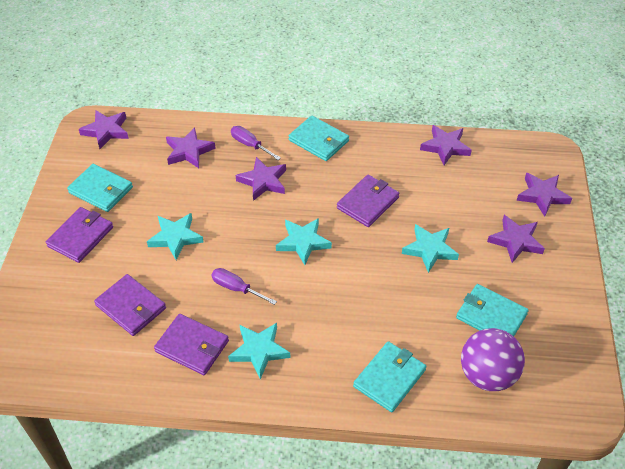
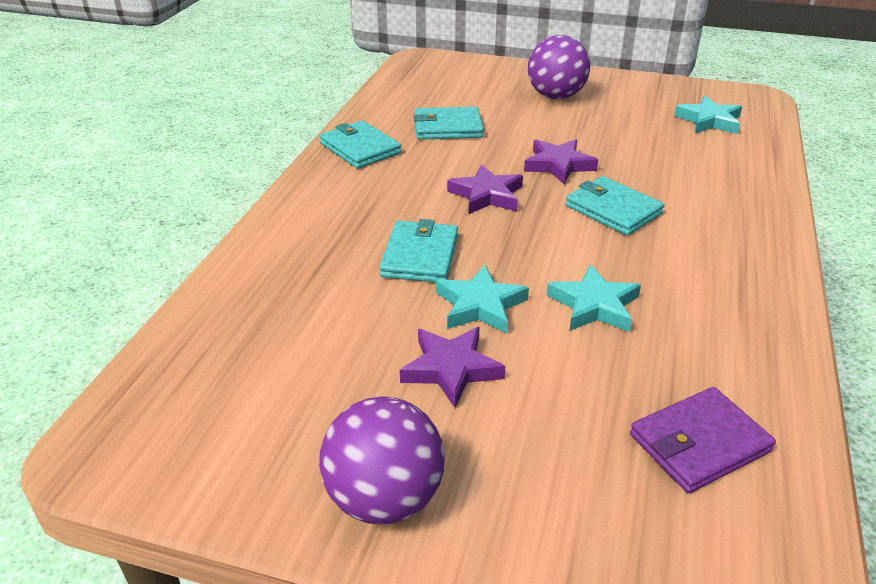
purple ball: 1 -> 2
purple screwdriver: 2 -> 0
purple star: 6 -> 3
purple wallet: 4 -> 1
turquoise star: 4 -> 3

